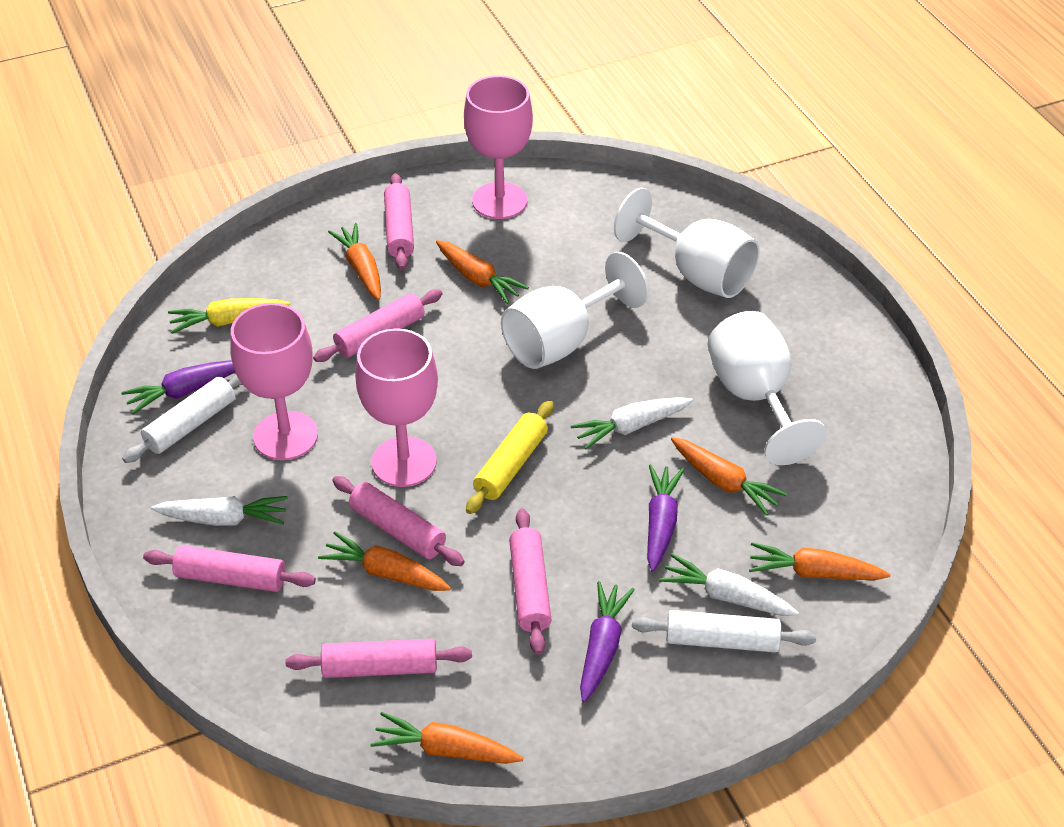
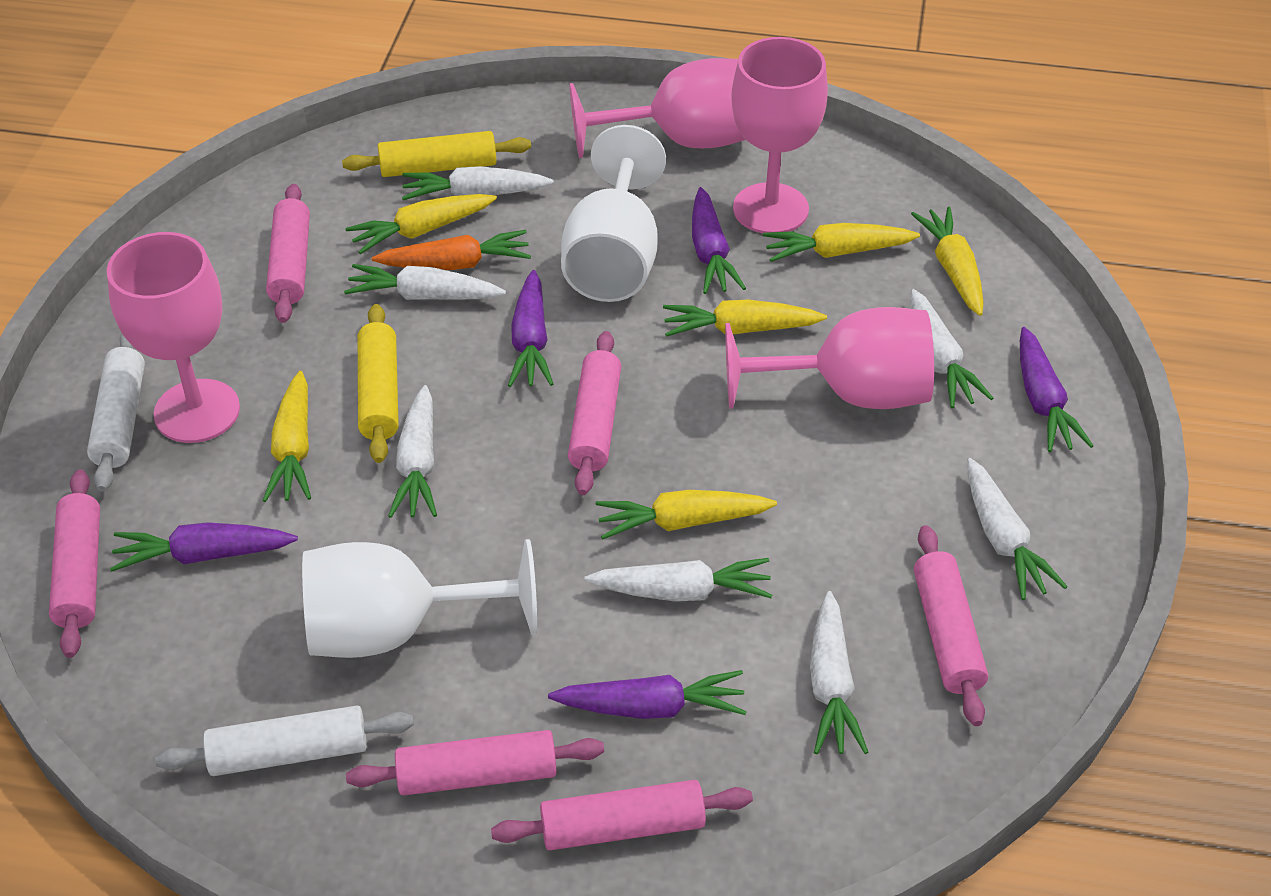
orange carrot: 6 -> 1
pink goblet: 3 -> 4
purple carrot: 3 -> 5
white carrot: 3 -> 7
white goblet: 3 -> 2
yellow carrot: 1 -> 6
yellow rolling pin: 1 -> 2

